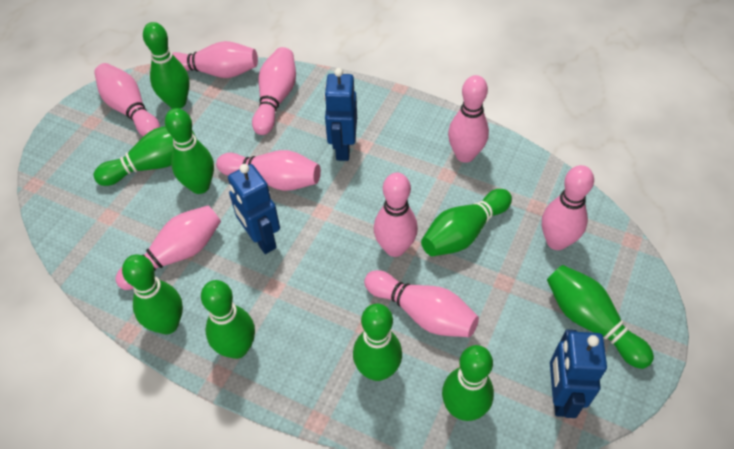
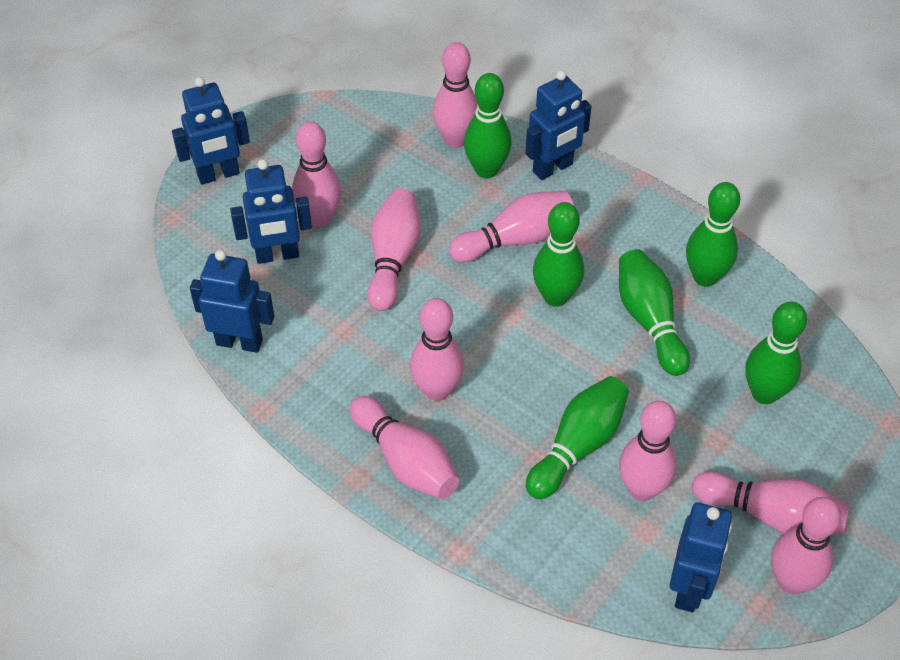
blue robot: 3 -> 5
green bowling pin: 9 -> 6

